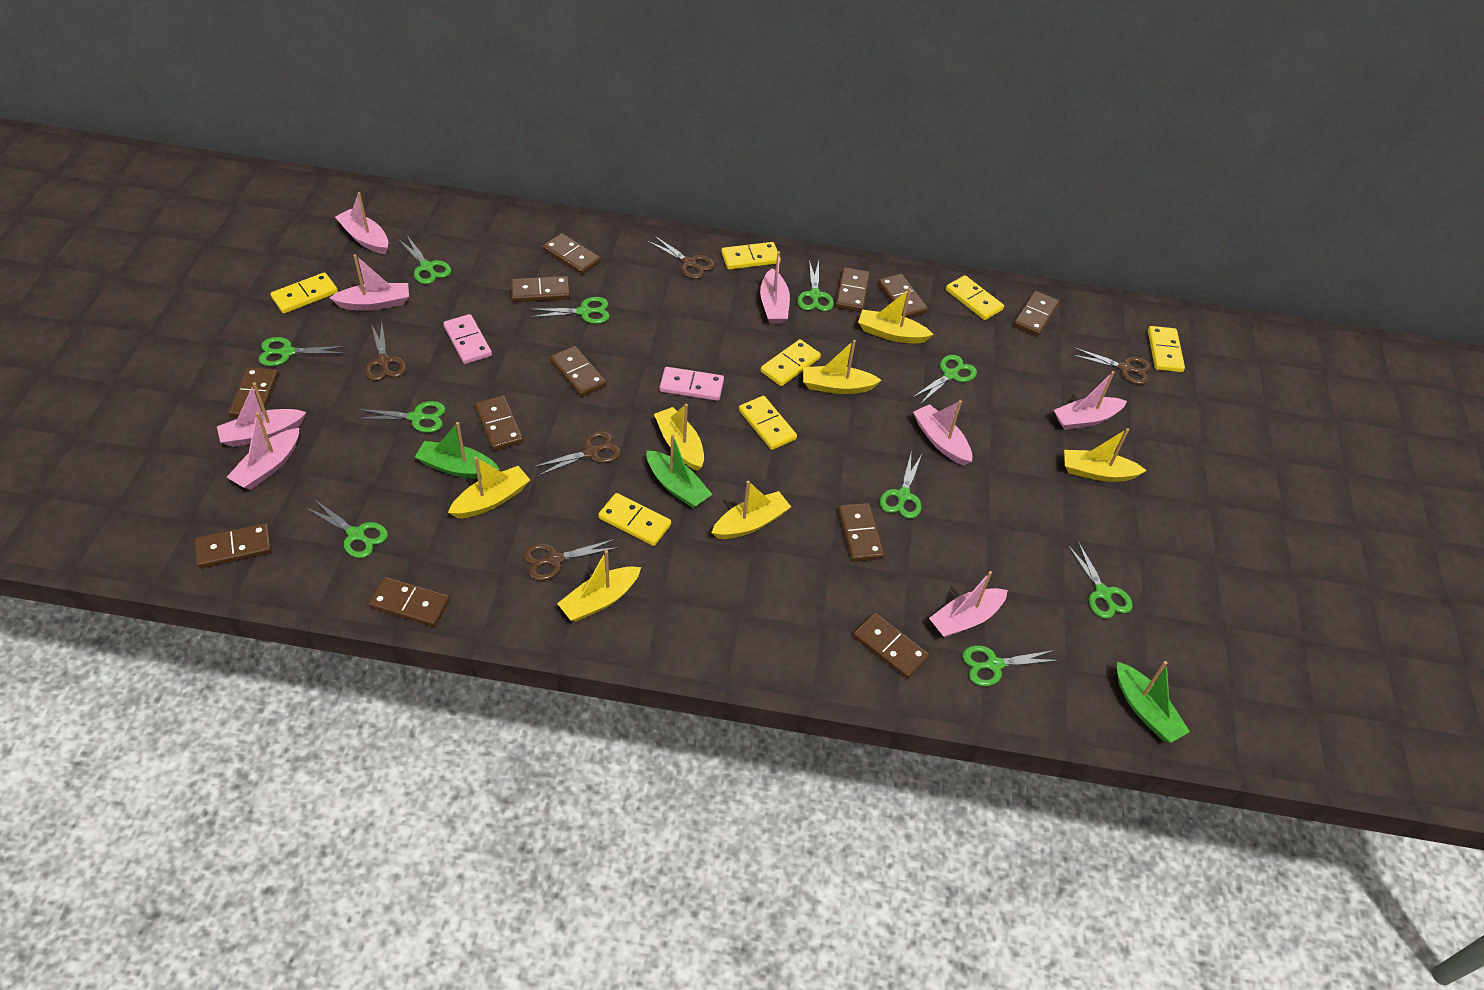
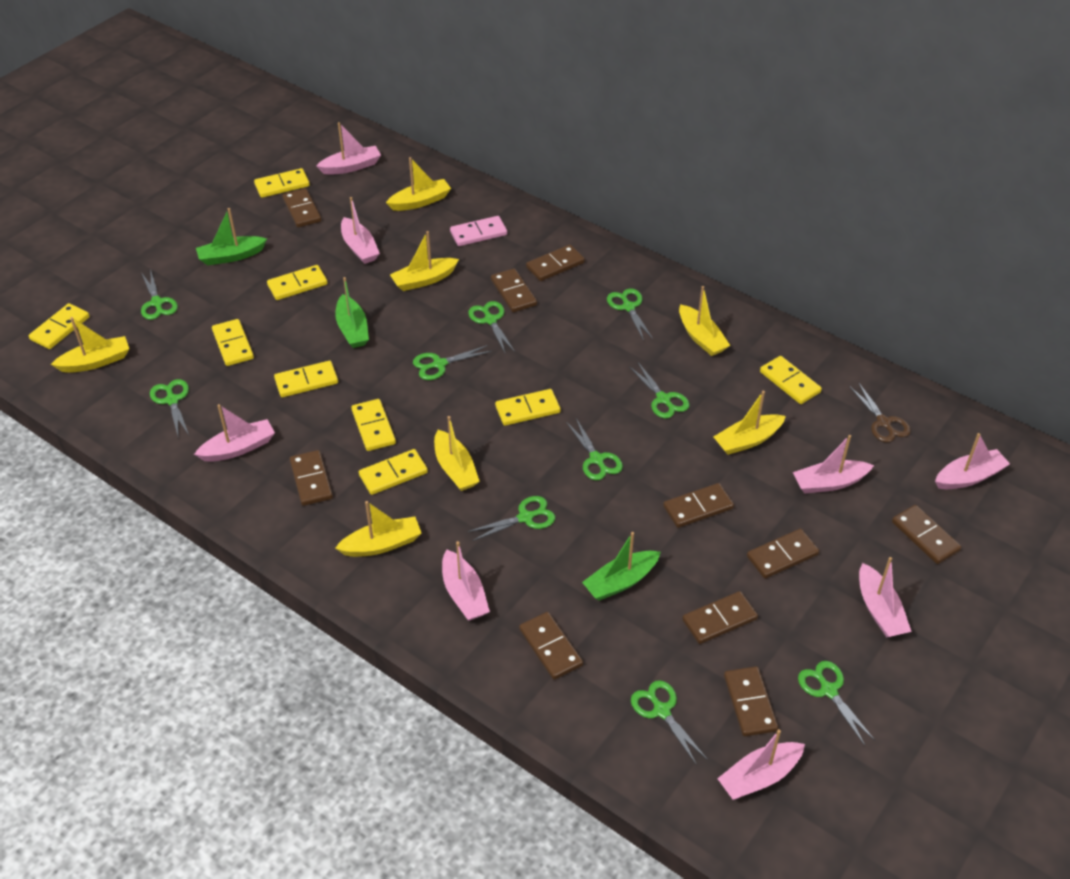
brown domino: 12 -> 10
brown scissors: 5 -> 1
pink domino: 2 -> 1
yellow domino: 7 -> 9

